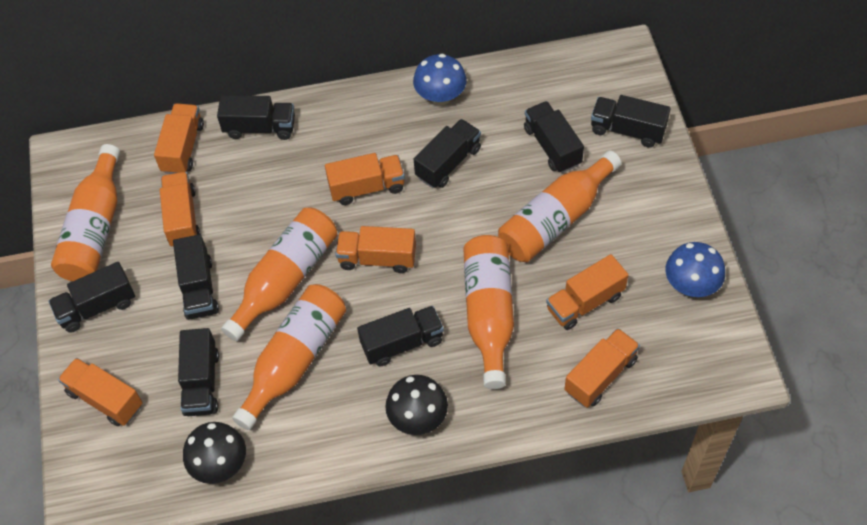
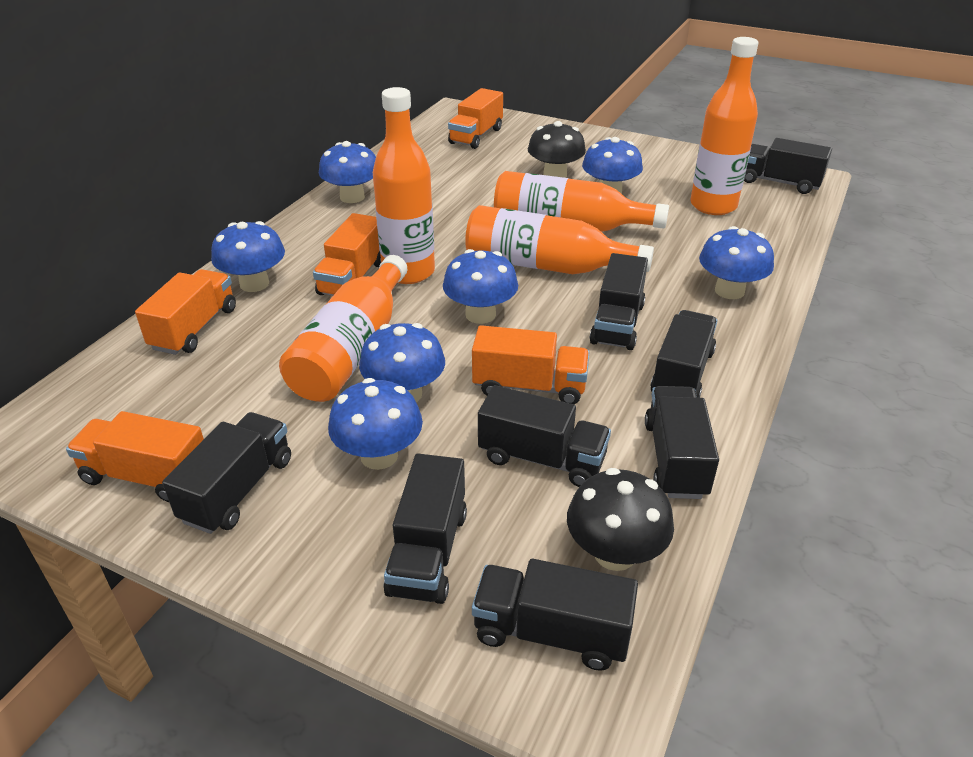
blue mushroom: 2 -> 7
orange truck: 7 -> 5

